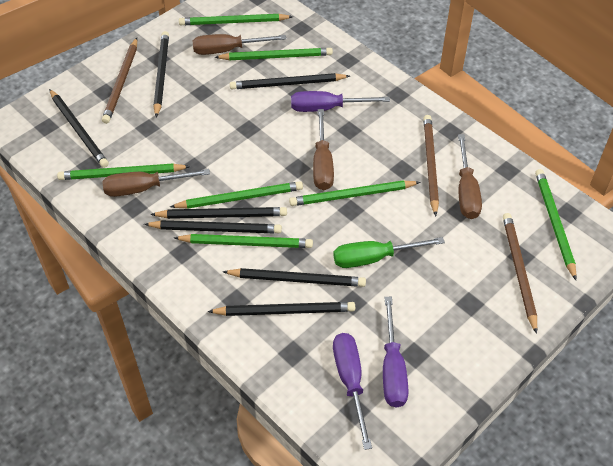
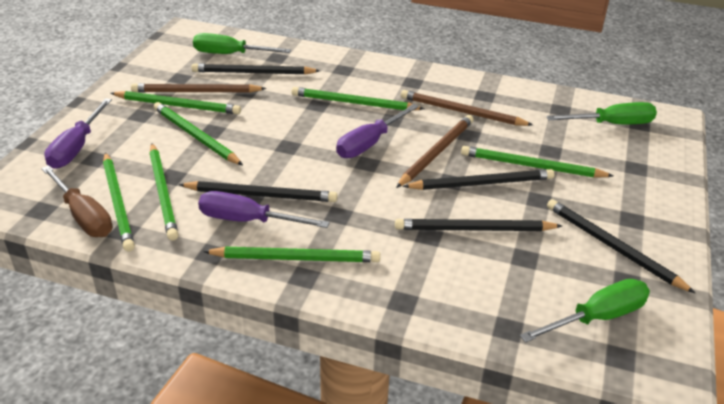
black pencil: 7 -> 5
brown screwdriver: 4 -> 1
green screwdriver: 1 -> 3

